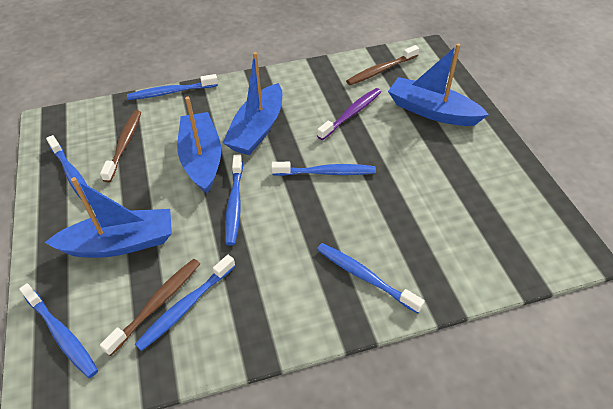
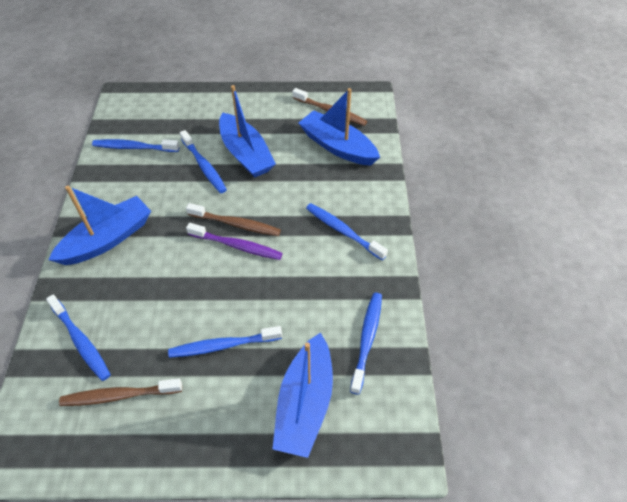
blue toothbrush: 7 -> 6

